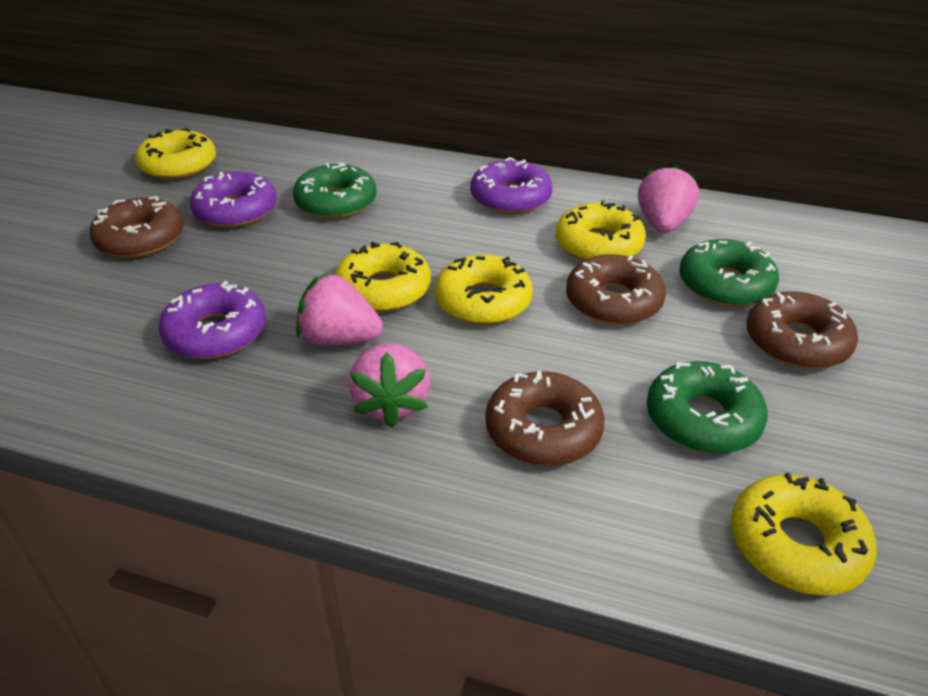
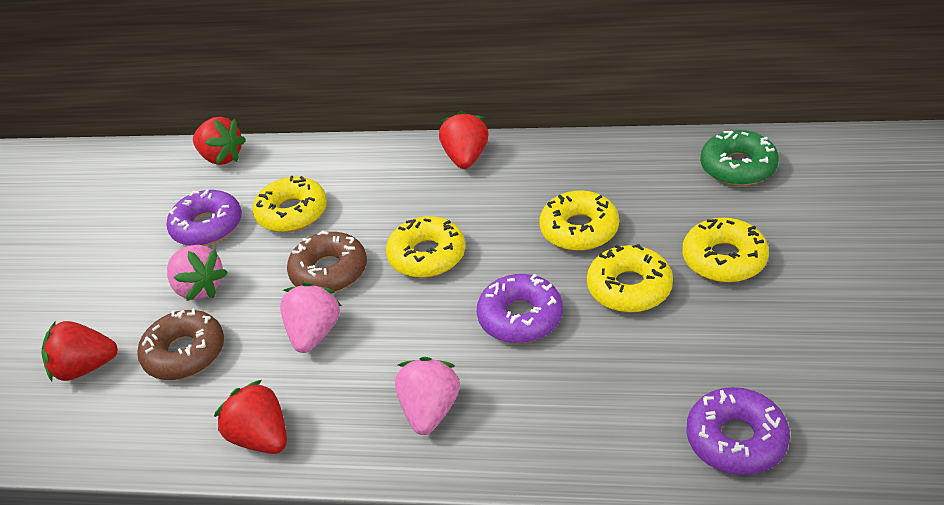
brown donut: 4 -> 2
green donut: 3 -> 1
red strawberry: 0 -> 4

